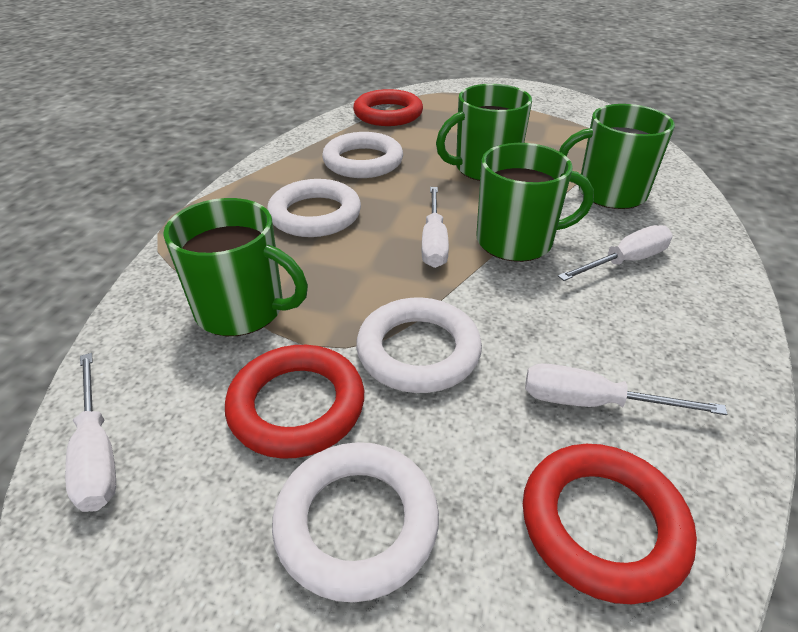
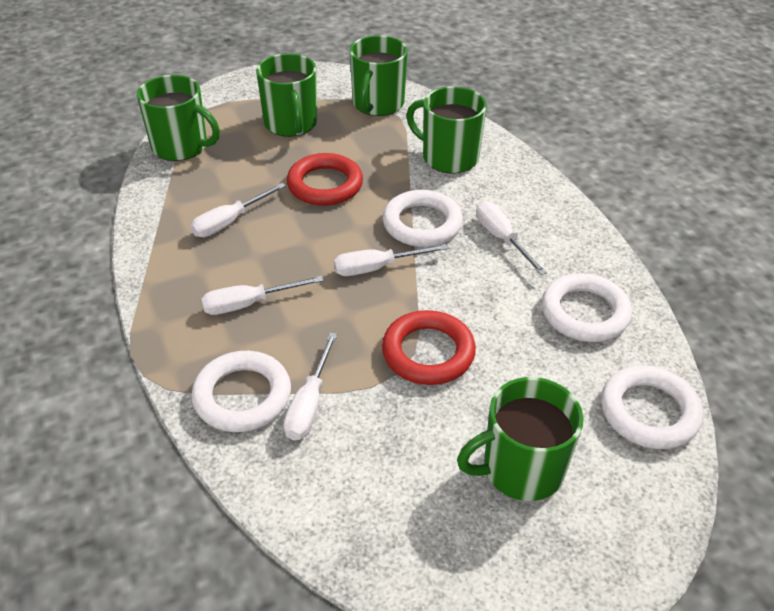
green mug: 4 -> 5
red ring: 3 -> 2
white screwdriver: 4 -> 5

